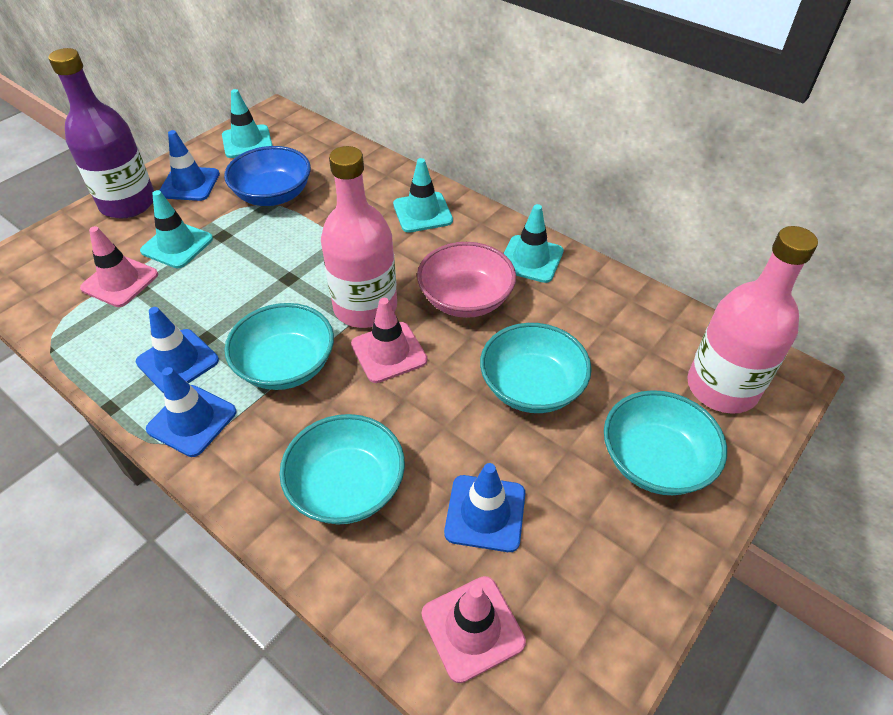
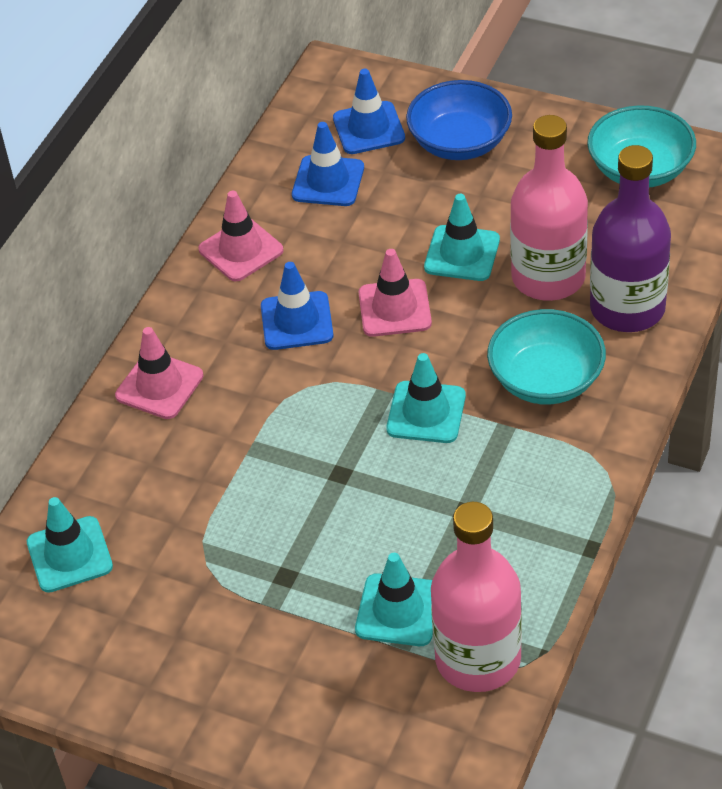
blue traffic cone: 4 -> 3
pink bowl: 1 -> 0
turquoise bowl: 4 -> 2

